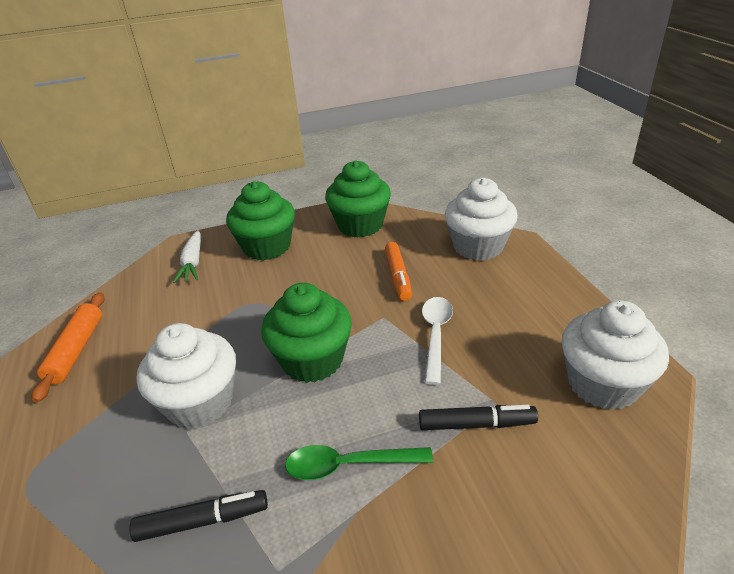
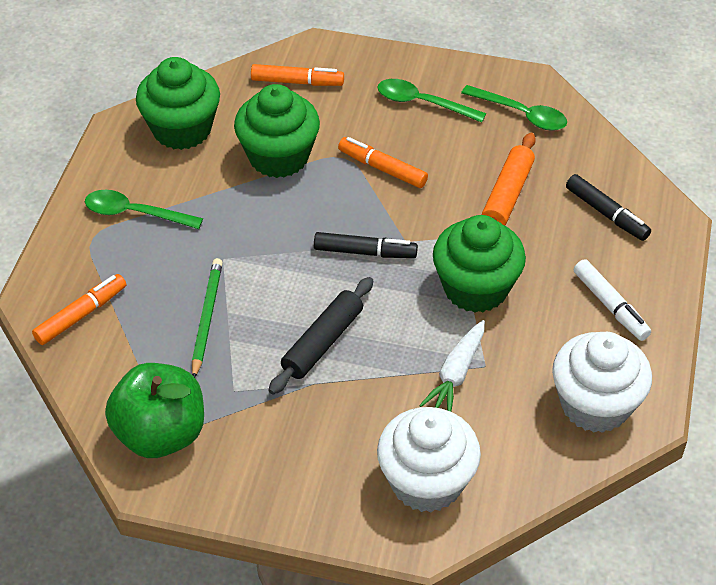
black rolling pin: 0 -> 1
green apple: 0 -> 1
green pencil: 0 -> 1
green spoon: 1 -> 3
orange marker: 1 -> 3
white cupcake: 3 -> 2
white marker: 0 -> 1
white spoon: 1 -> 0

